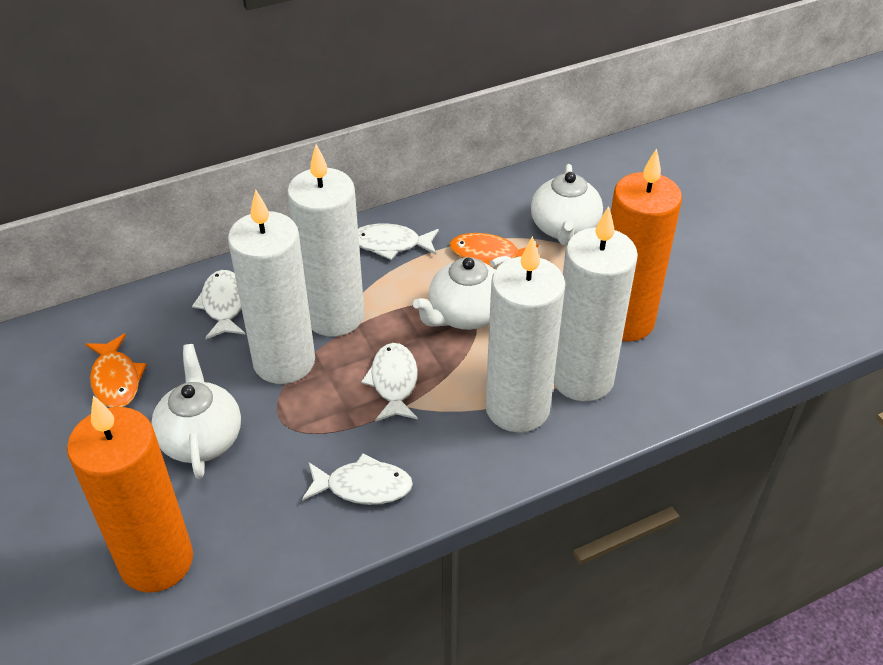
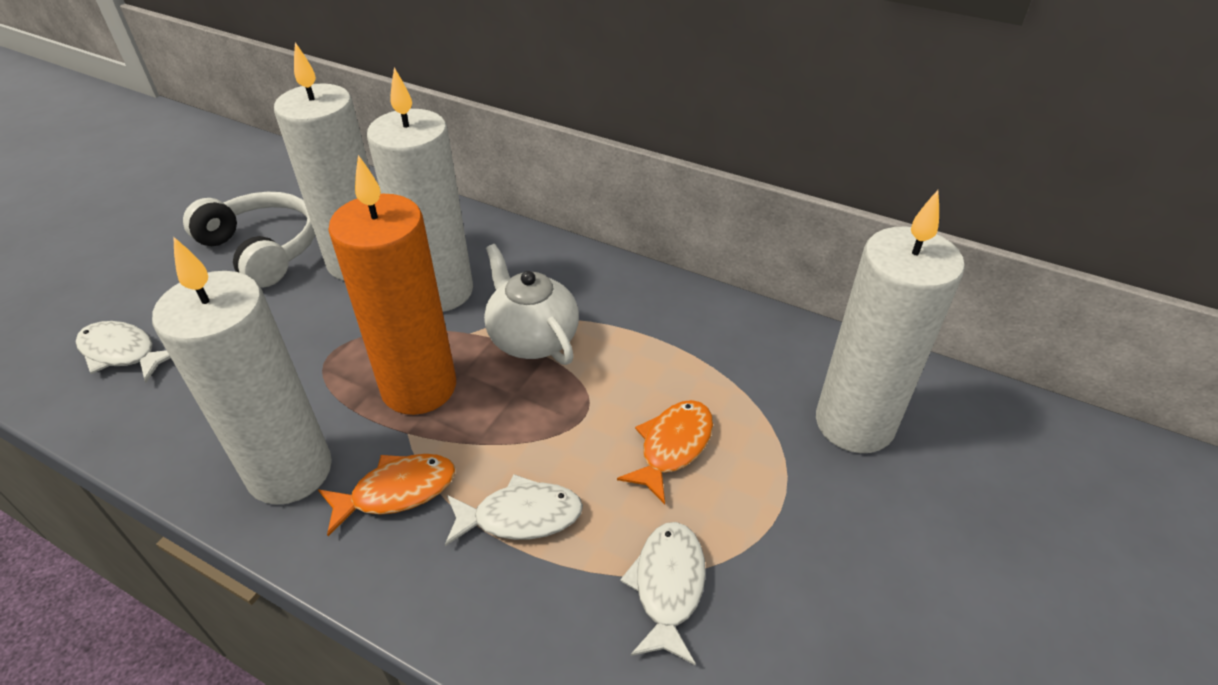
orange candle: 2 -> 1
white fish: 4 -> 3
white headphones: 0 -> 1
white teapot: 3 -> 1

